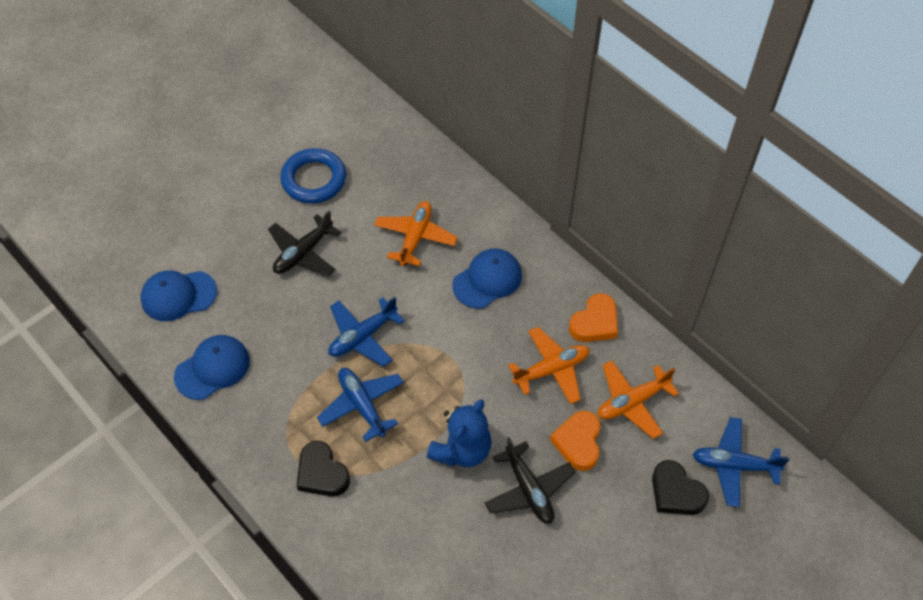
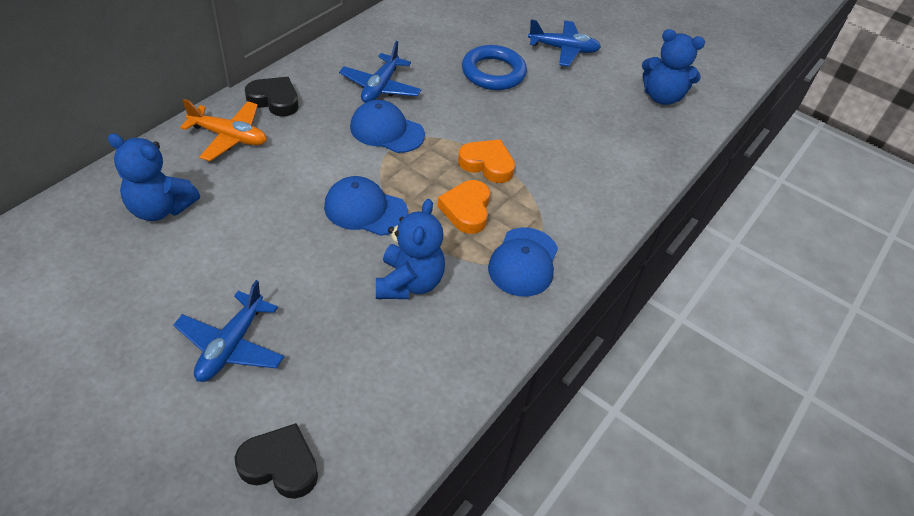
black plane: 2 -> 0
blue teddy bear: 1 -> 3
orange plane: 3 -> 1

